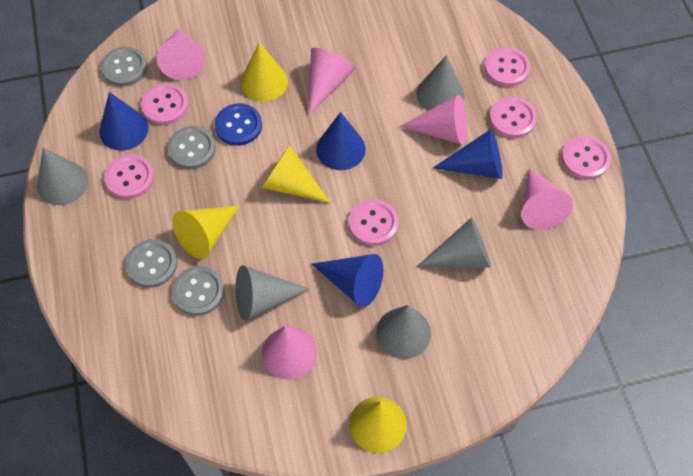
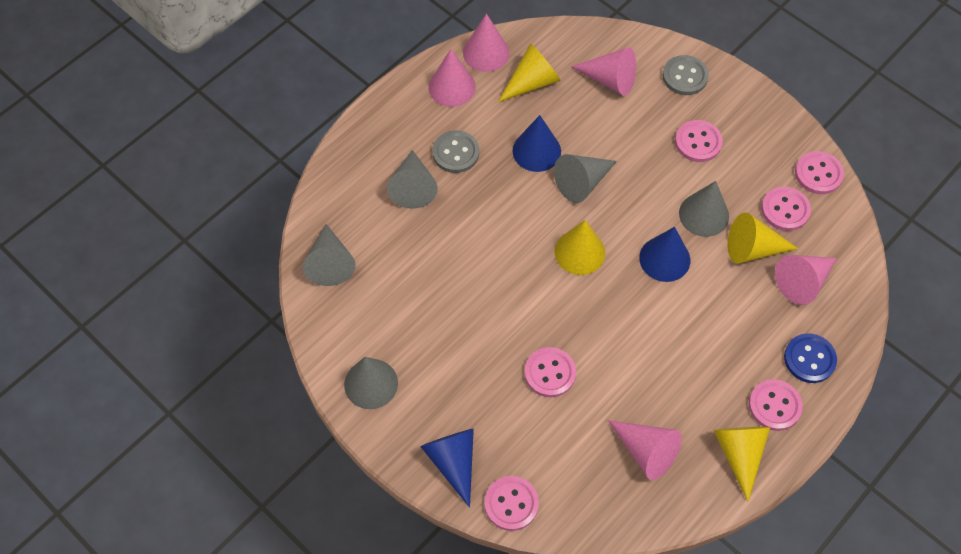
blue cone: 4 -> 3
grey button: 4 -> 2

